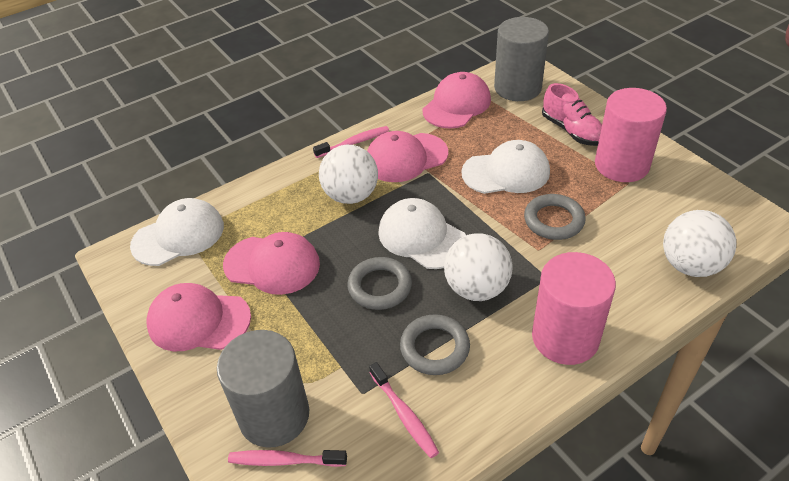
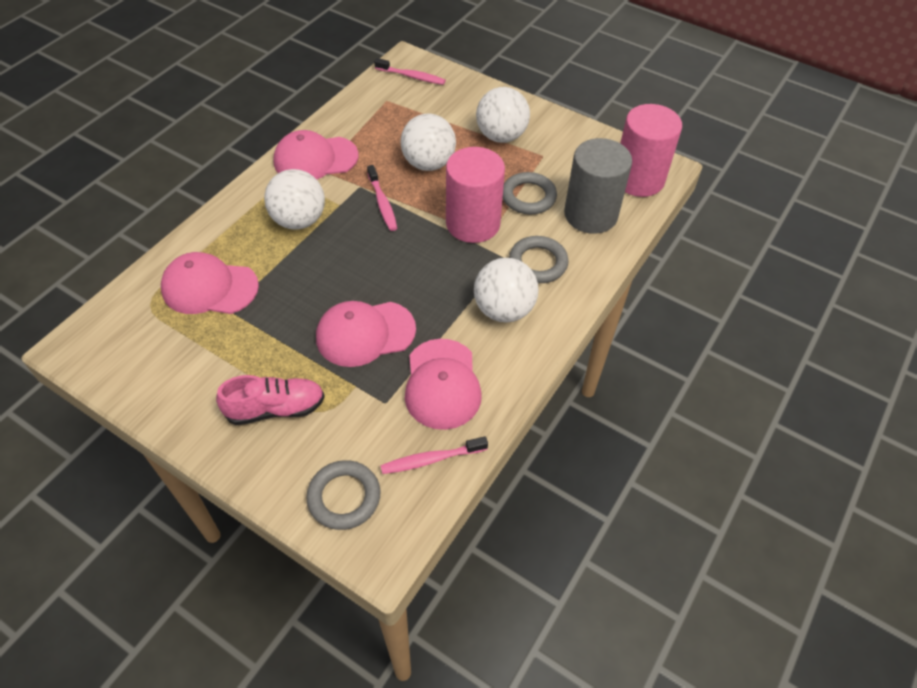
grey cylinder: 2 -> 1
white ball: 3 -> 4
white cap: 3 -> 0

